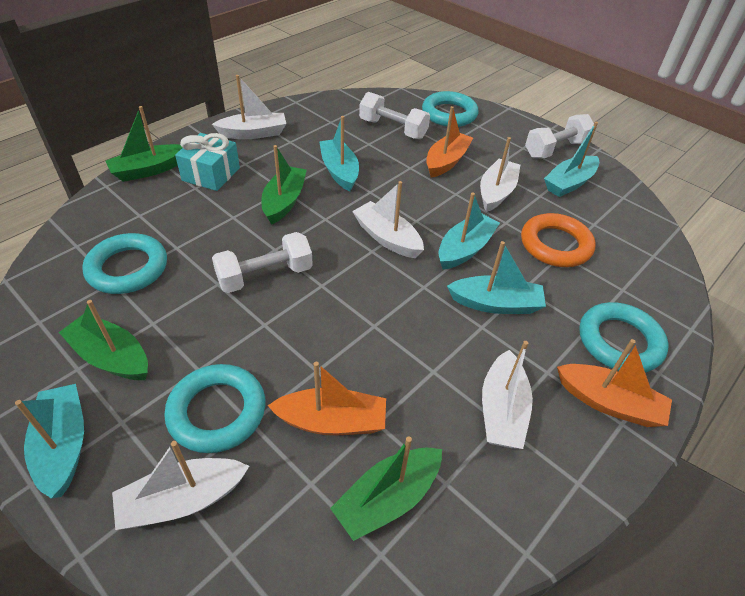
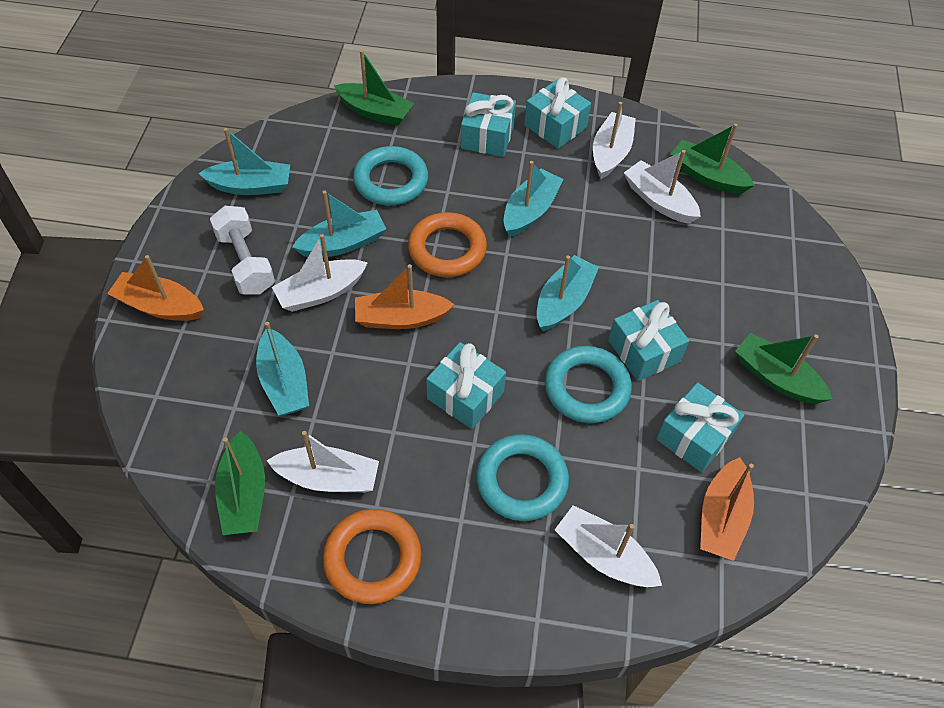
orange ring: 1 -> 2
turquoise gift: 1 -> 5
turquoise ring: 4 -> 3
white dumbbell: 3 -> 1

